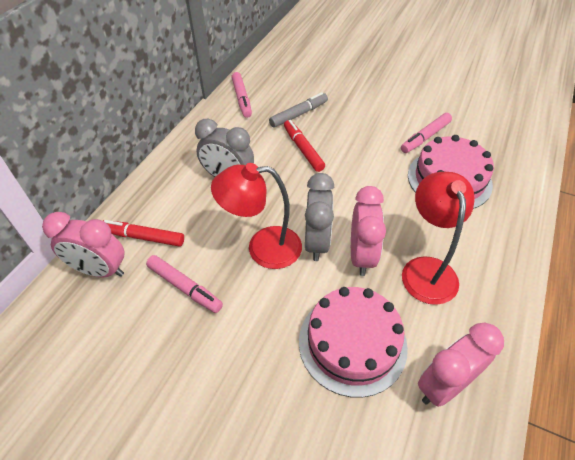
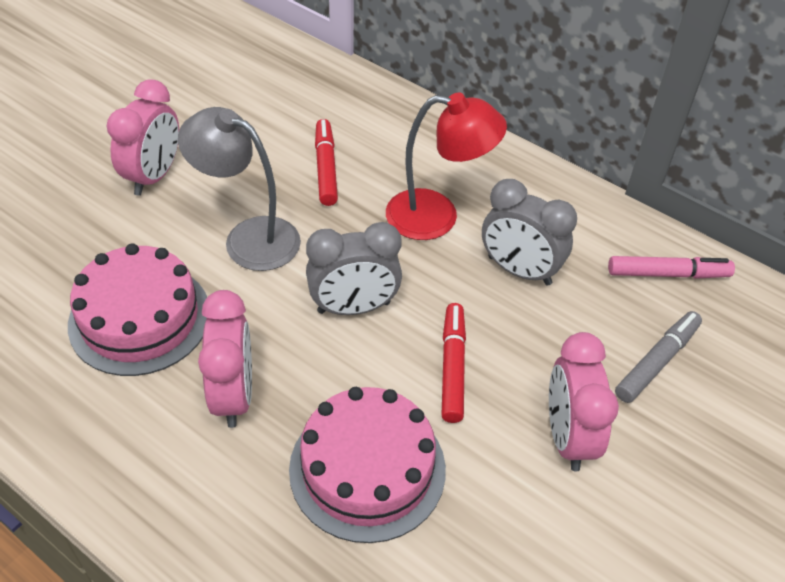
grey lamp: 0 -> 1
pink marker: 3 -> 1
red lamp: 2 -> 1

